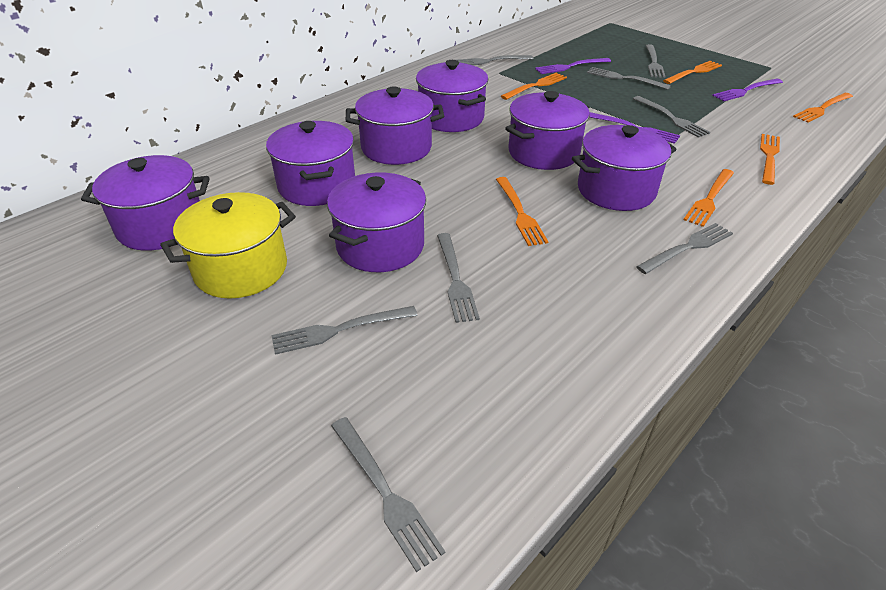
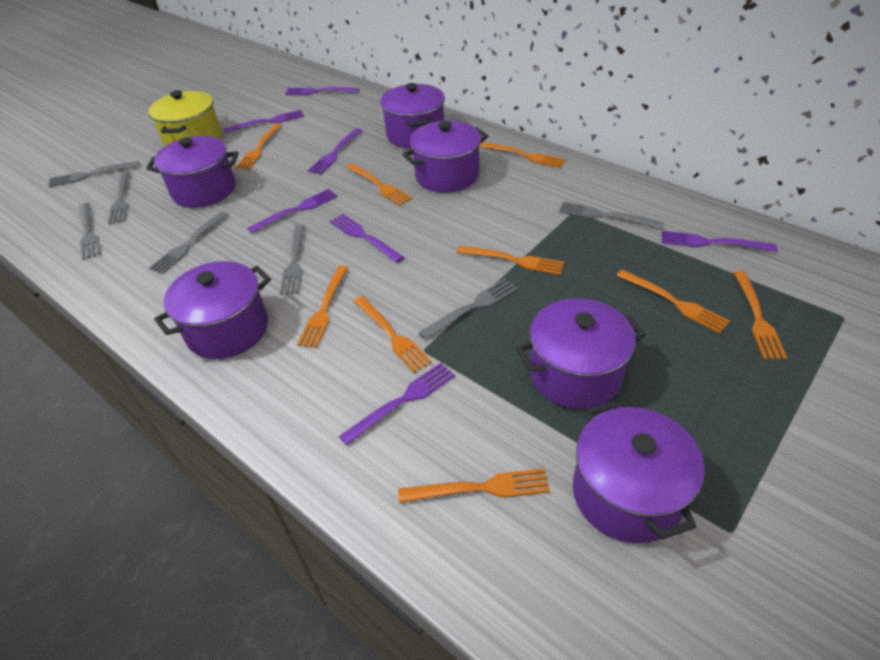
grey fork: 8 -> 7
orange fork: 6 -> 9
purple fork: 3 -> 7
purple pot: 7 -> 6

